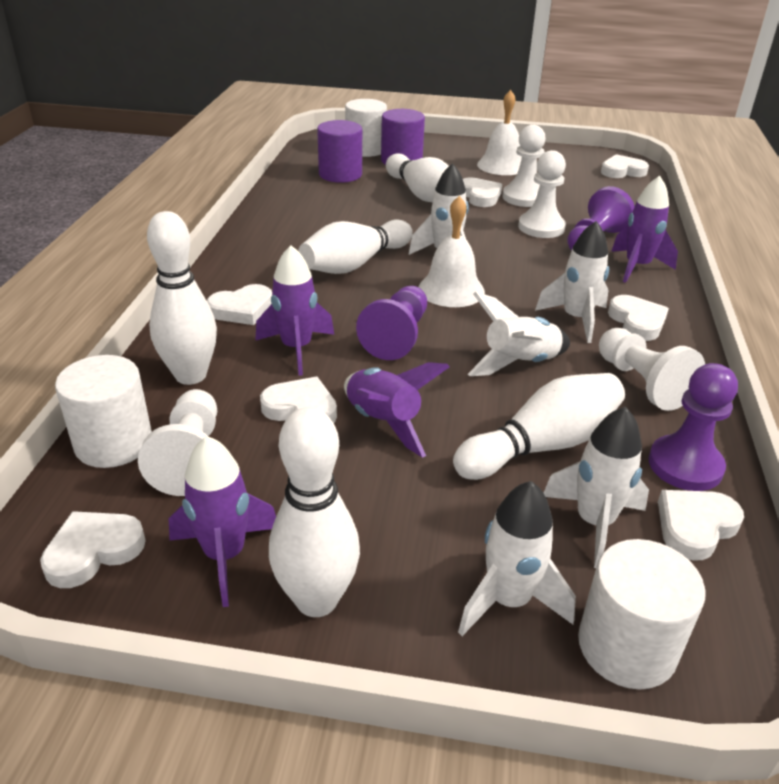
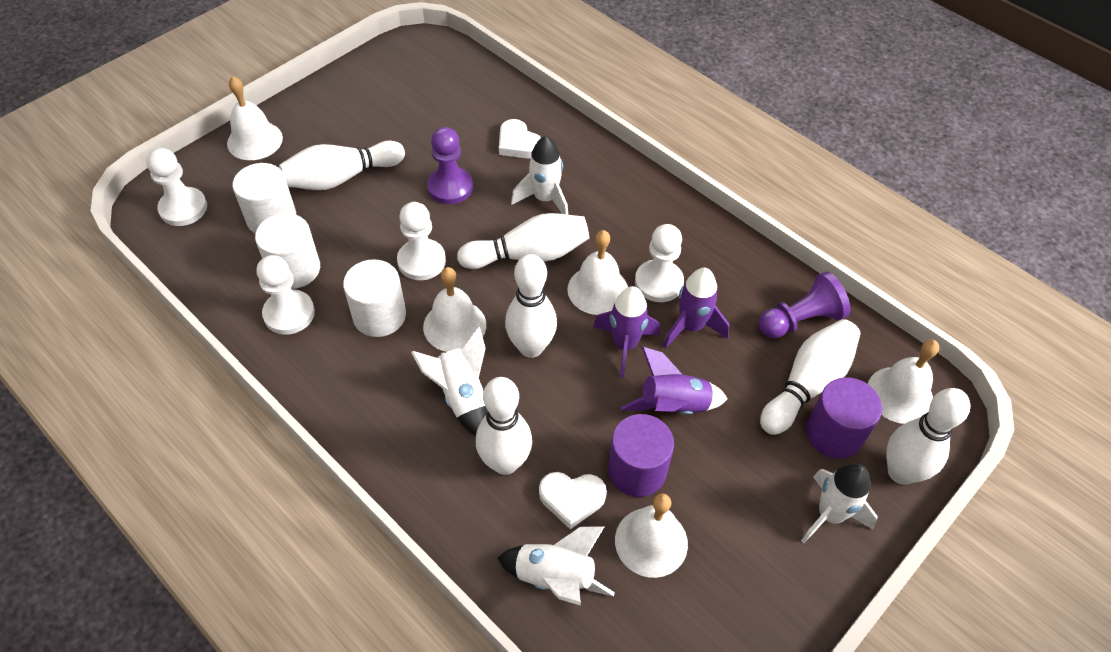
purple pawn: 3 -> 2
purple rocket: 4 -> 3
white bell: 2 -> 5
white bowling pin: 5 -> 6
white heart: 7 -> 2
white rocket: 5 -> 4

